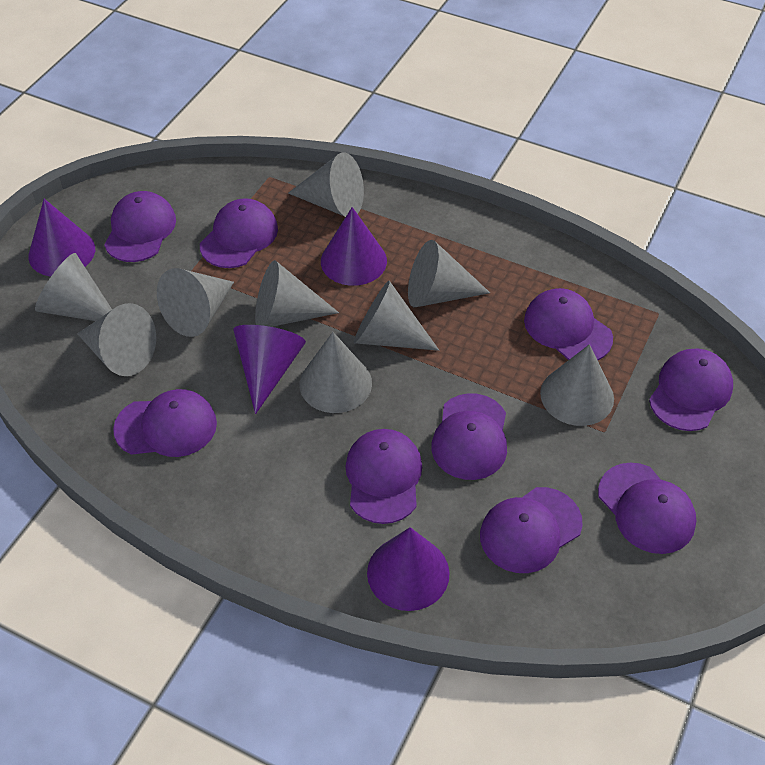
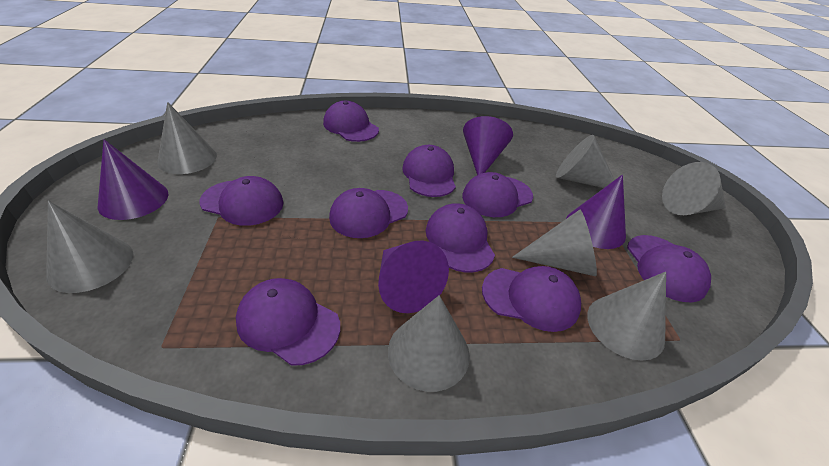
grey cone: 9 -> 7

